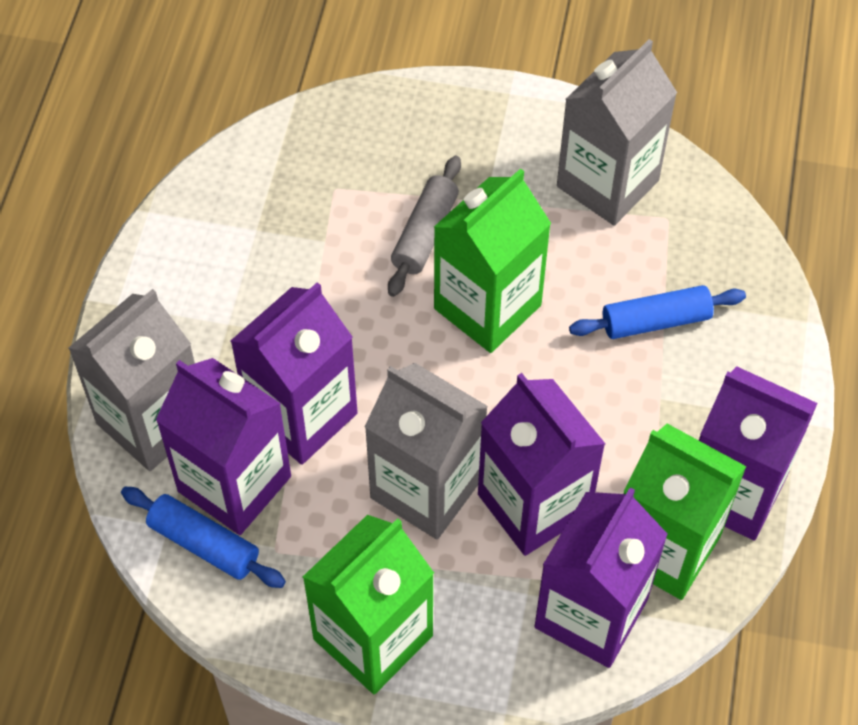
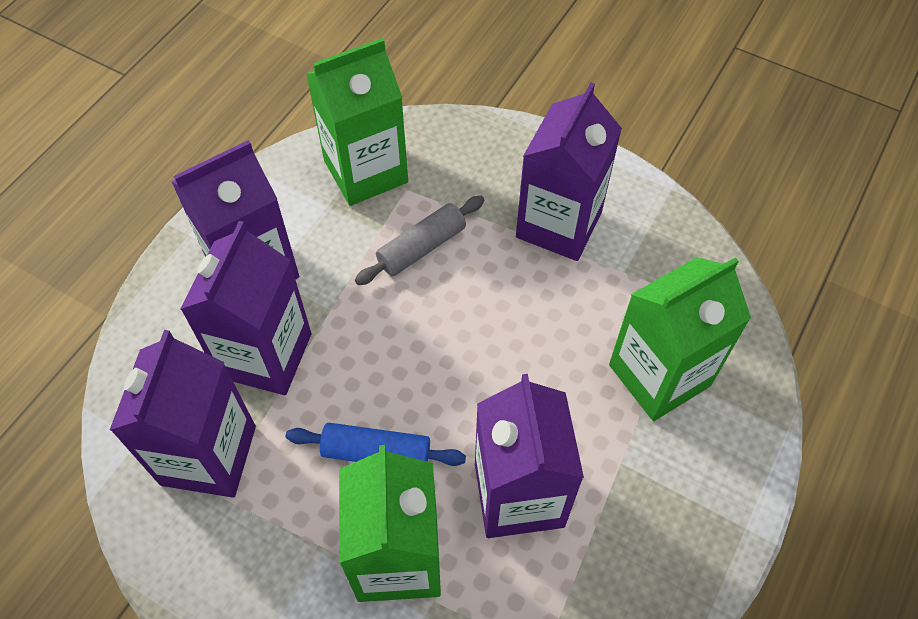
blue rolling pin: 2 -> 1
grey carton: 3 -> 0

